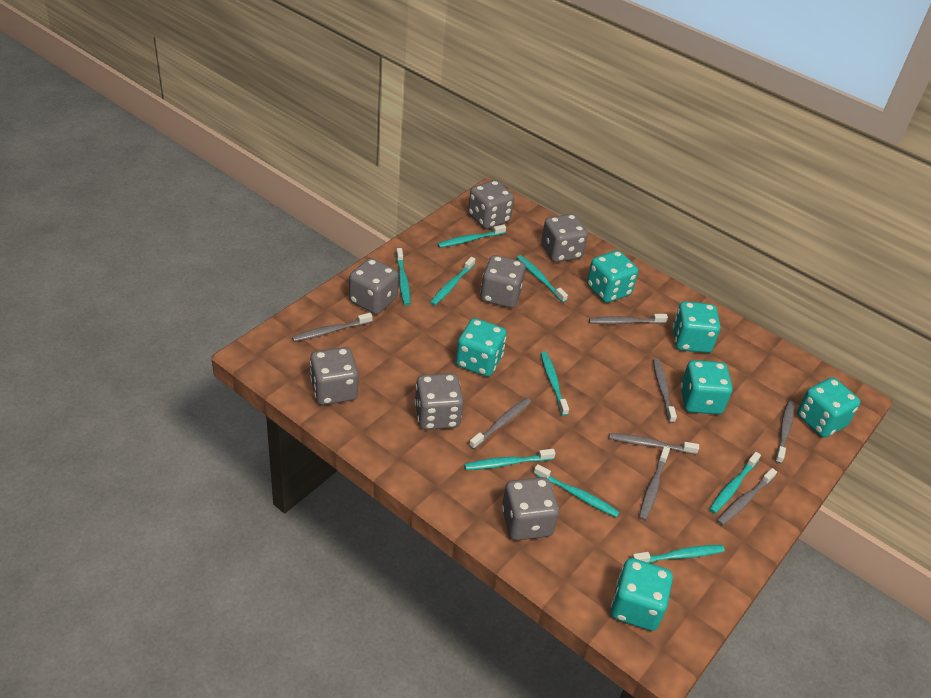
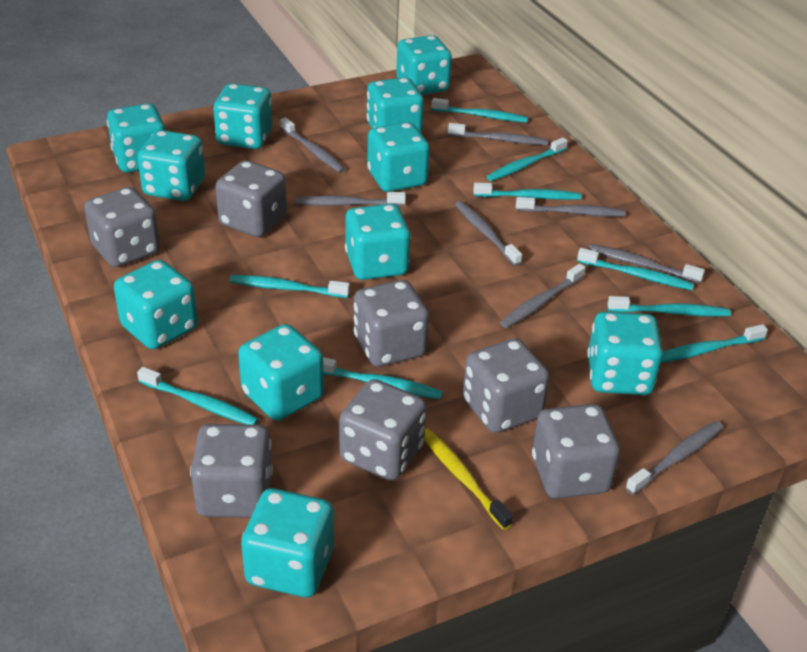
turquoise dice: 6 -> 11
yellow toothbrush: 0 -> 1

